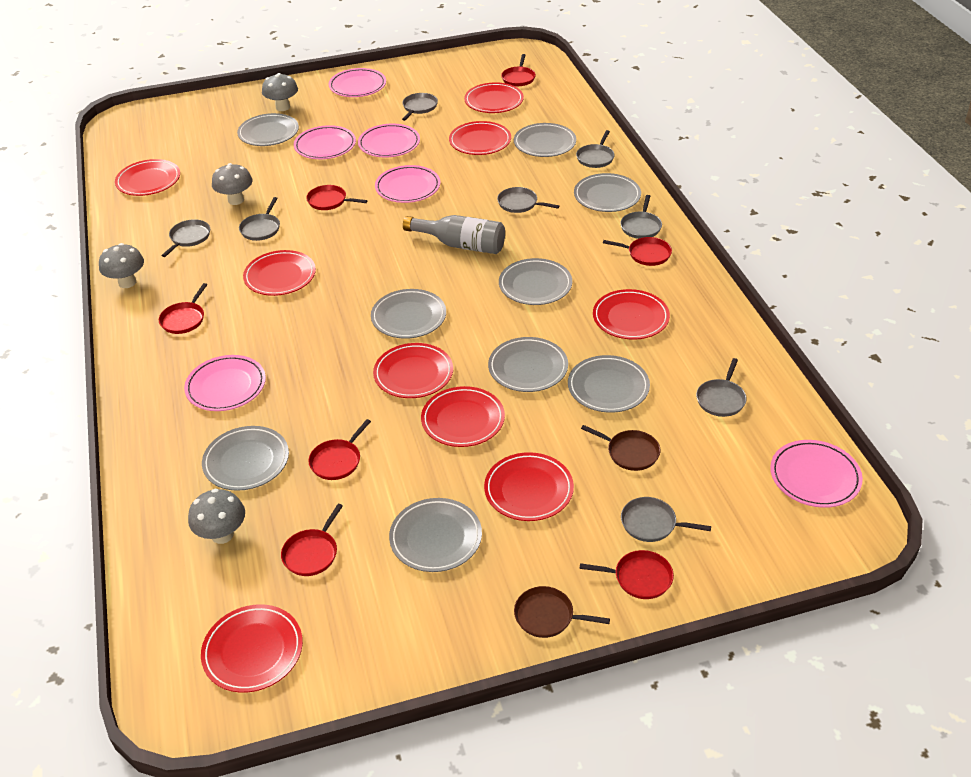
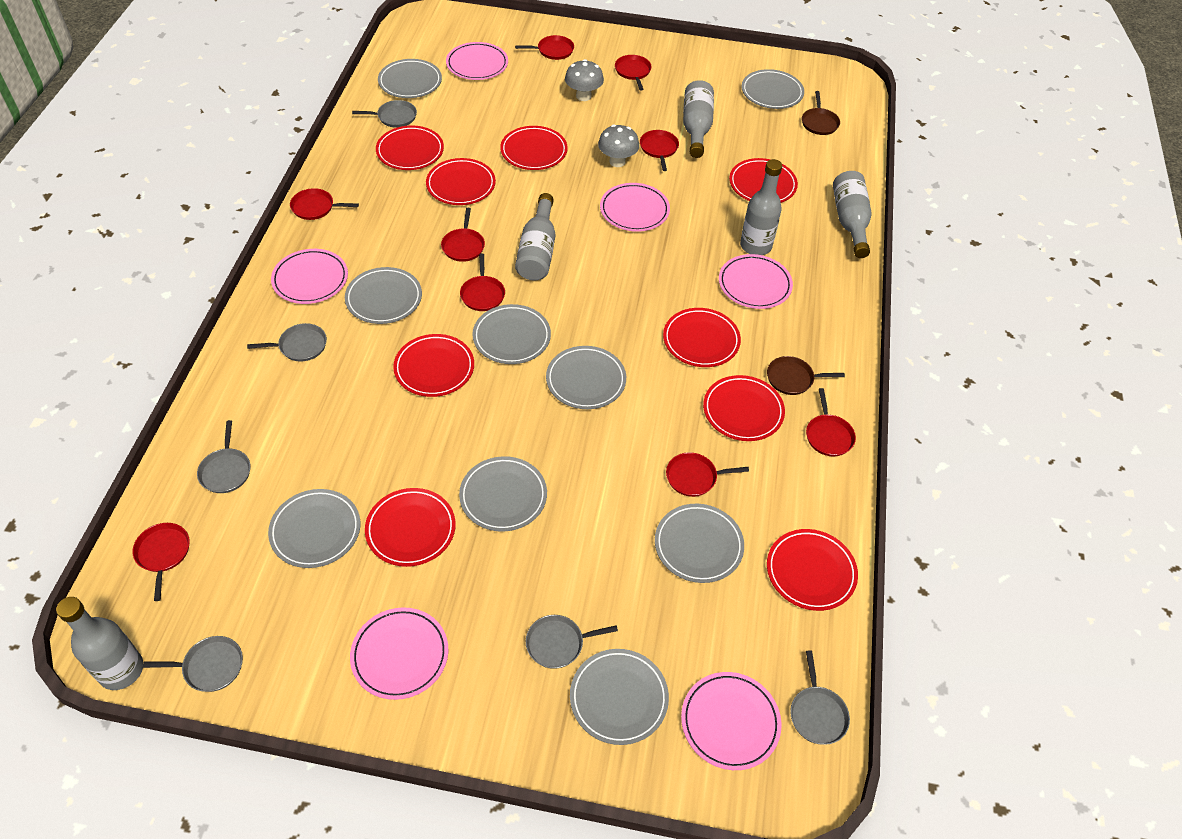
grey bottle: 1 -> 5
grey mushroom: 4 -> 2
grey pan: 8 -> 6
red pan: 7 -> 9

